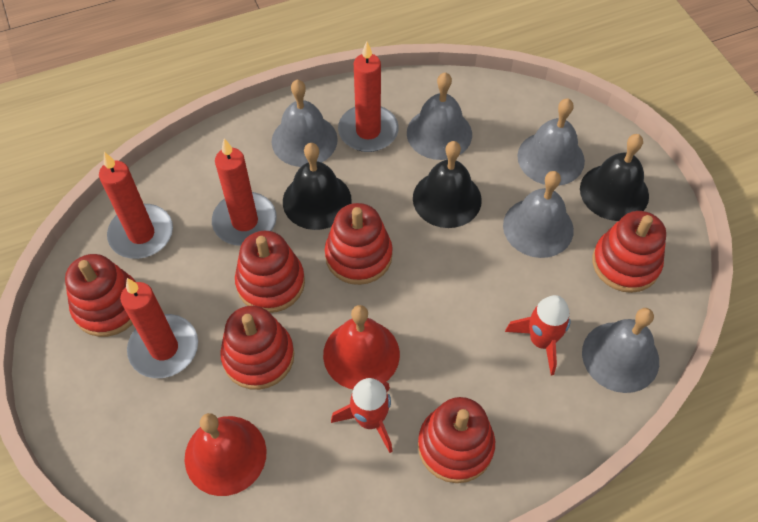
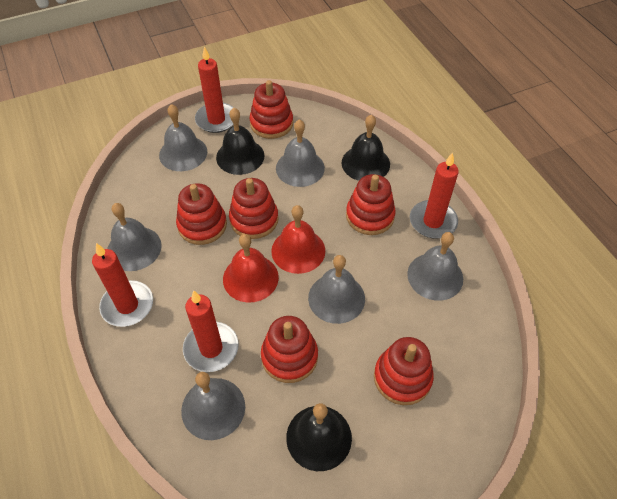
grey bell: 5 -> 6
red rocket: 2 -> 0

